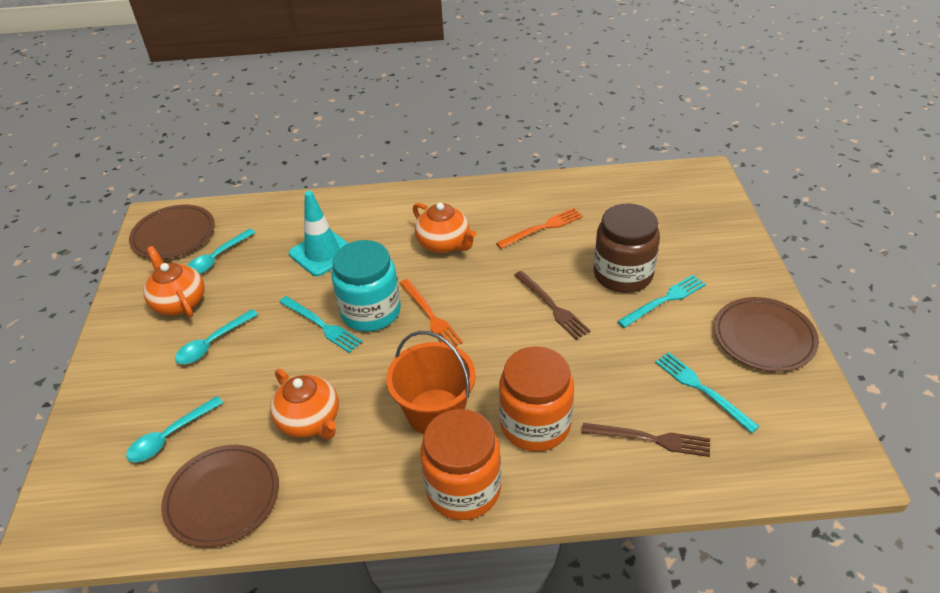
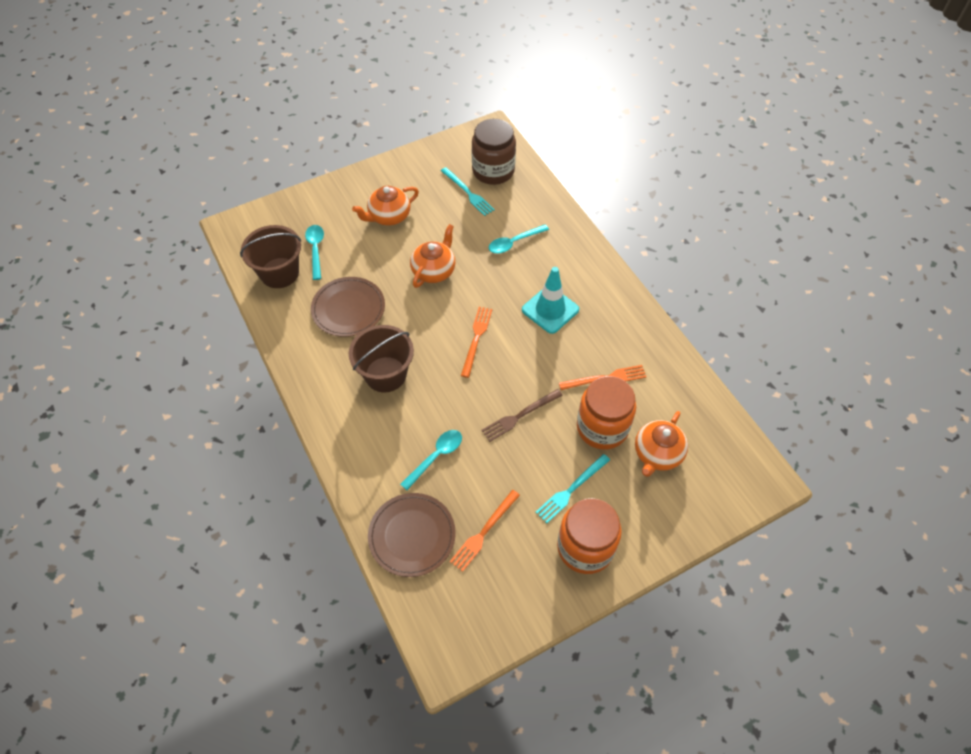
brown bucket: 0 -> 2
brown fork: 2 -> 1
brown plate: 3 -> 2
orange bucket: 1 -> 0
orange fork: 2 -> 3
turquoise fork: 3 -> 2
turquoise jar: 1 -> 0

